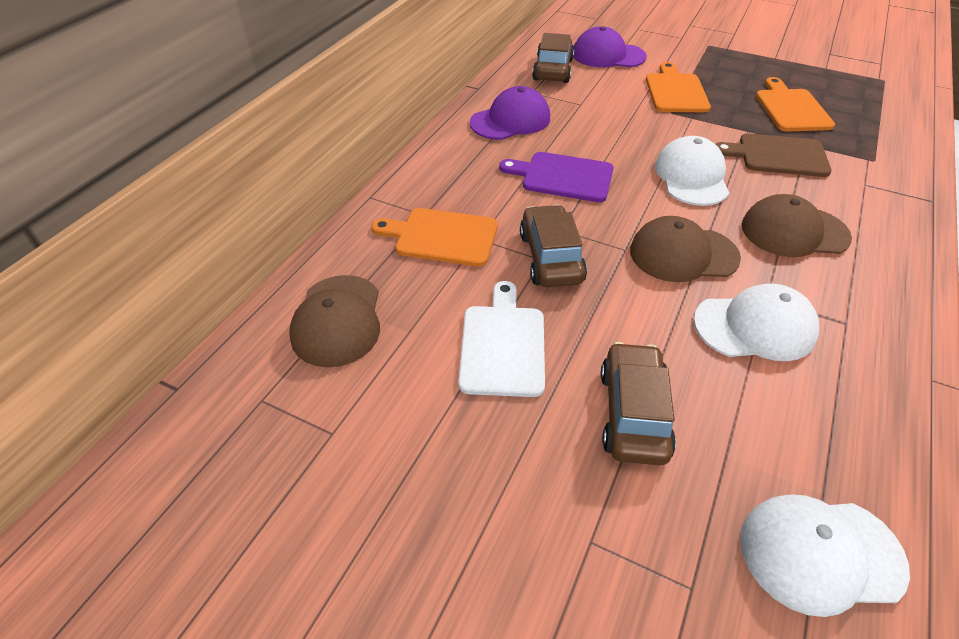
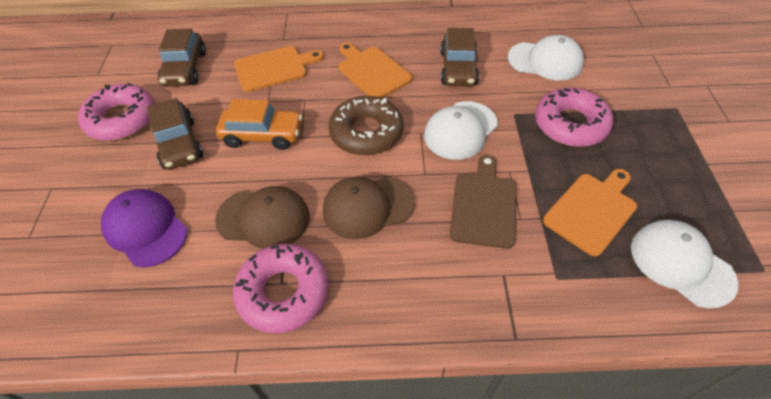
brown cap: 3 -> 2
brown donut: 0 -> 1
orange car: 0 -> 1
pink donut: 0 -> 3
purple cap: 2 -> 1
purple cutting board: 1 -> 0
white cutting board: 1 -> 0

